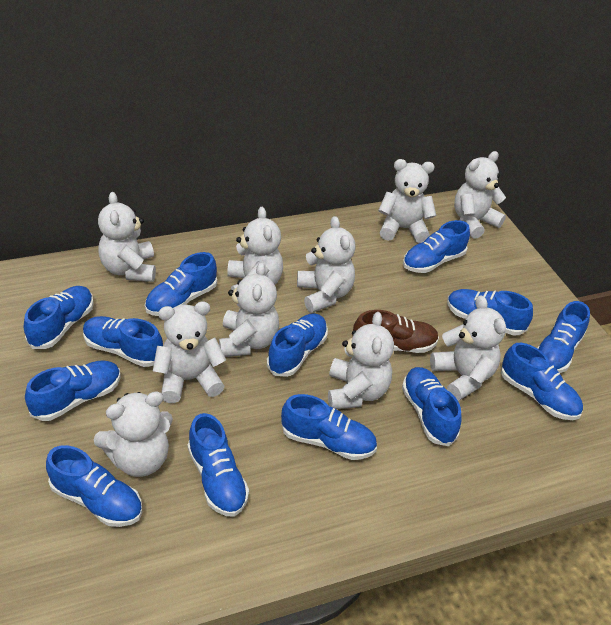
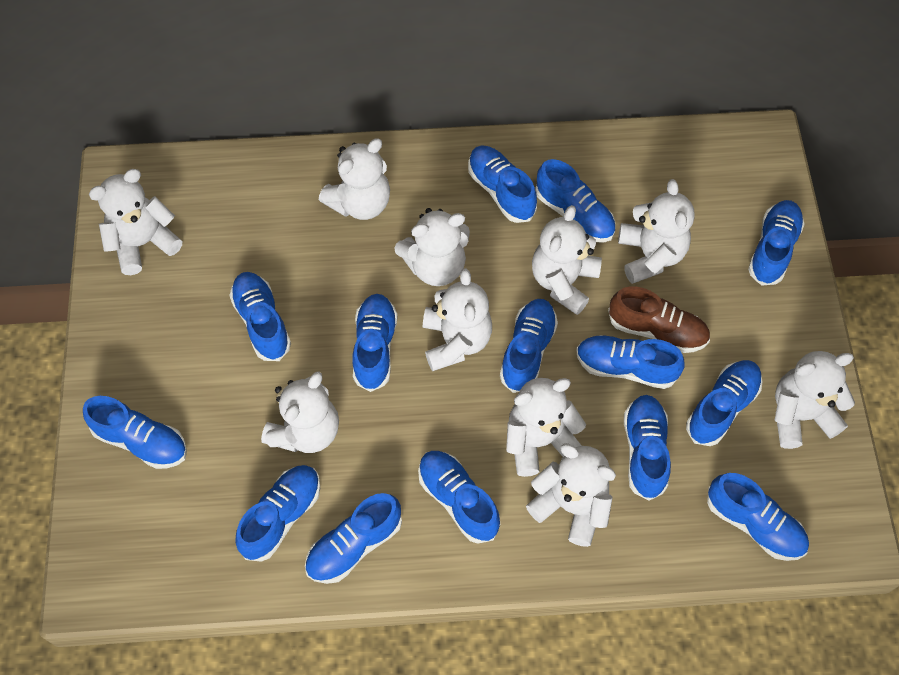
blue shoe: 13 -> 14

